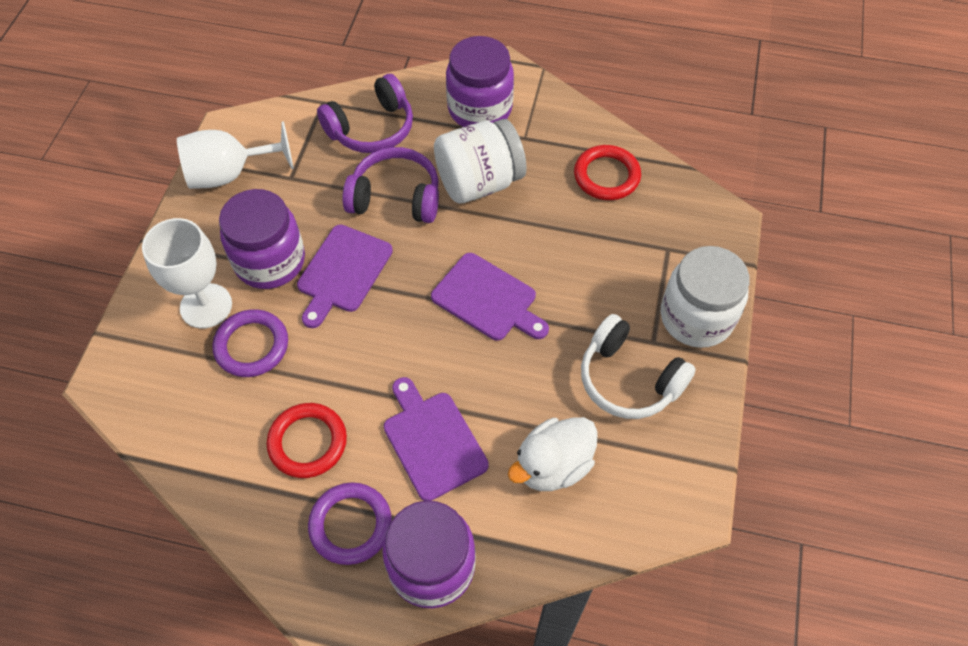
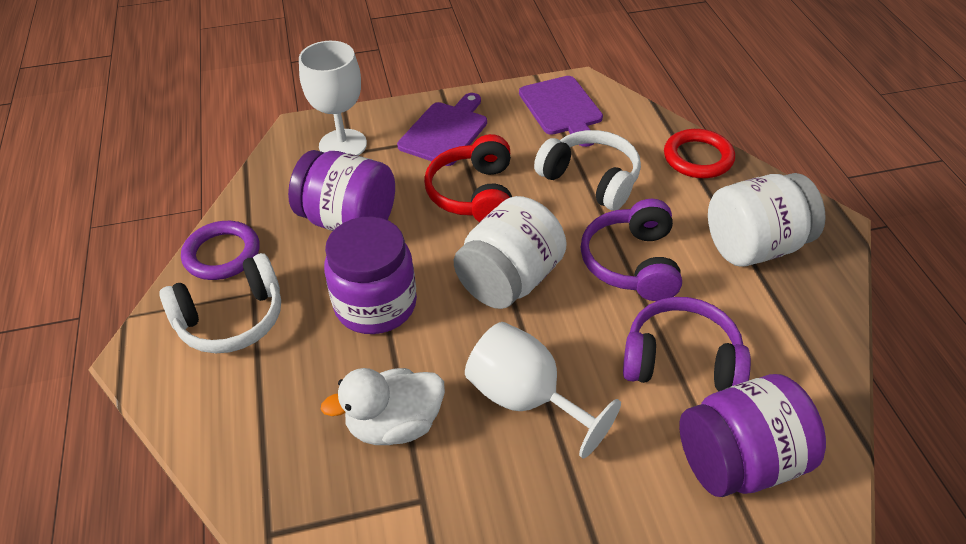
purple cutting board: 3 -> 2
purple ring: 2 -> 1
red headphones: 0 -> 1
red ring: 2 -> 1
white headphones: 1 -> 2

